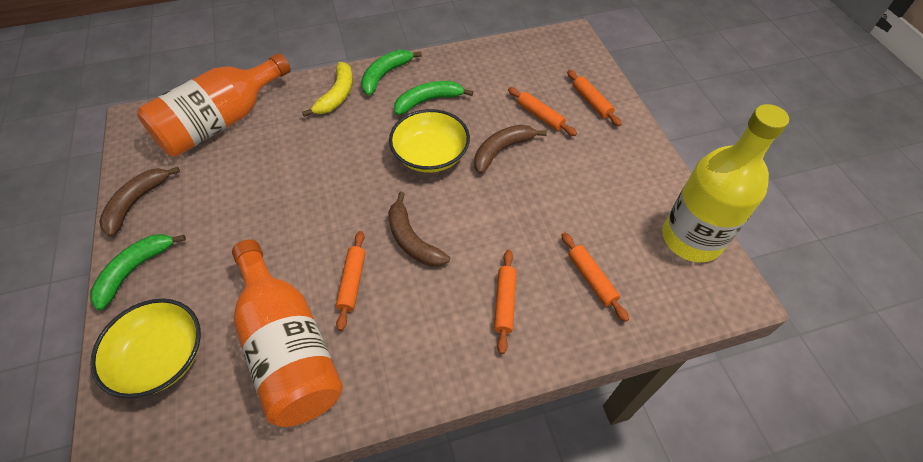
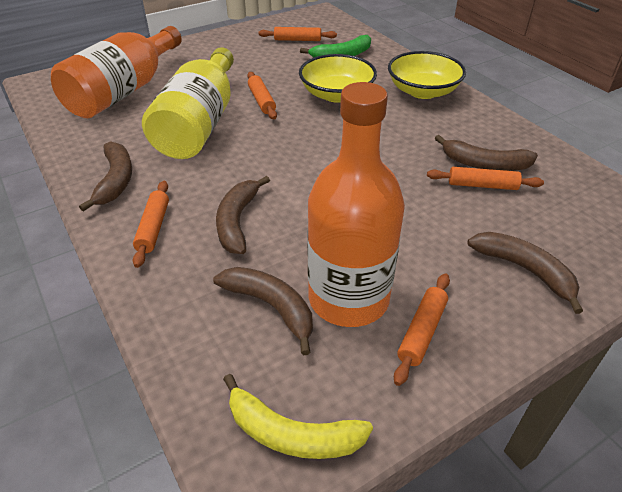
brown banana: 3 -> 5
green banana: 3 -> 1

